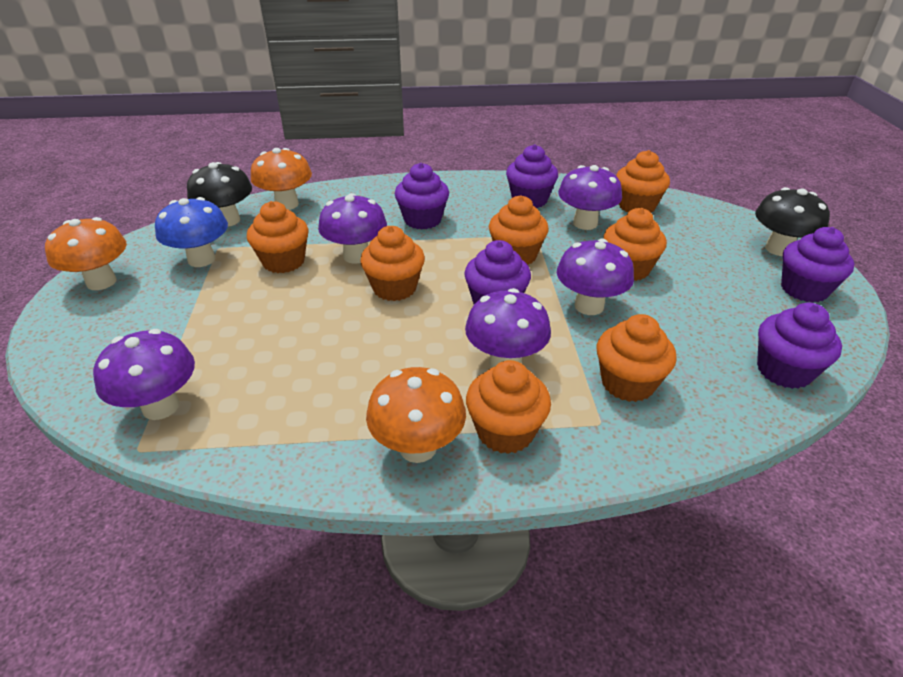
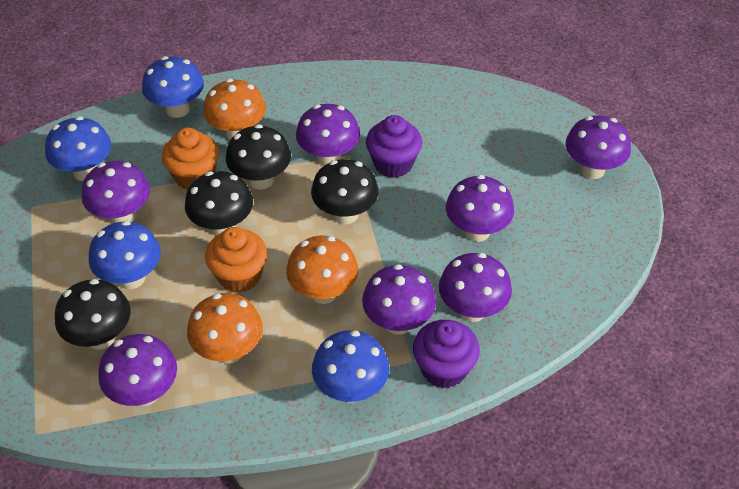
black mushroom: 2 -> 4
blue mushroom: 1 -> 4
orange cupcake: 7 -> 2
purple cupcake: 5 -> 2
purple mushroom: 5 -> 7

